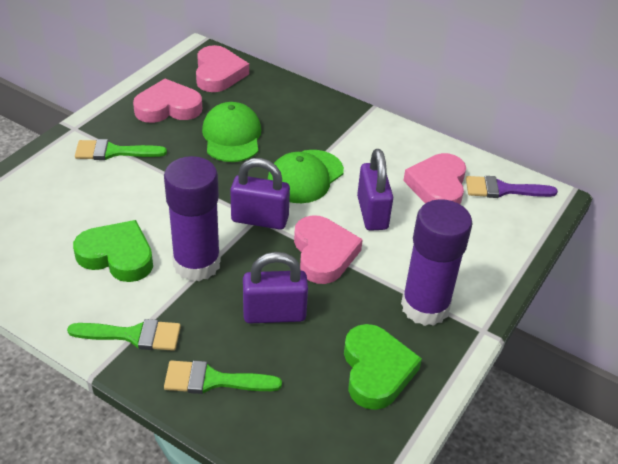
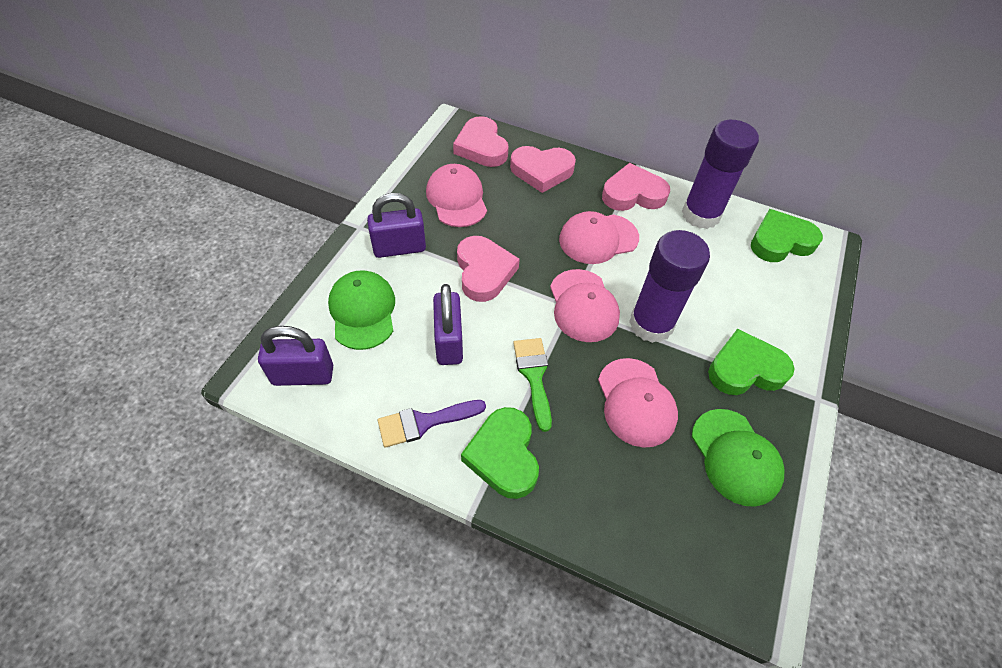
green brush: 3 -> 1
green heart: 2 -> 3
pink cap: 0 -> 4

